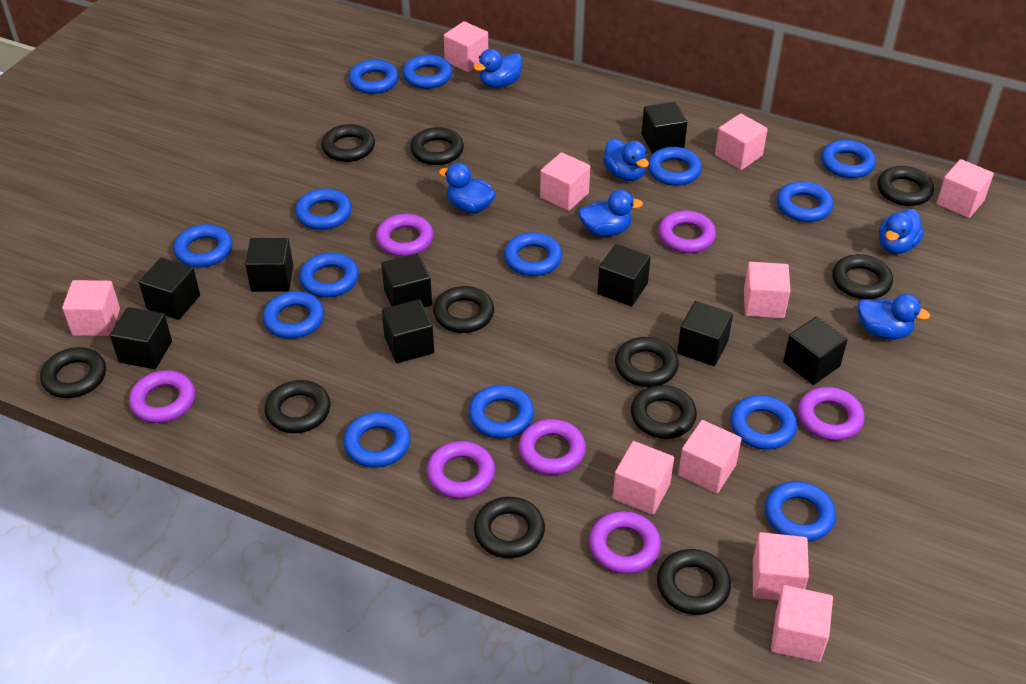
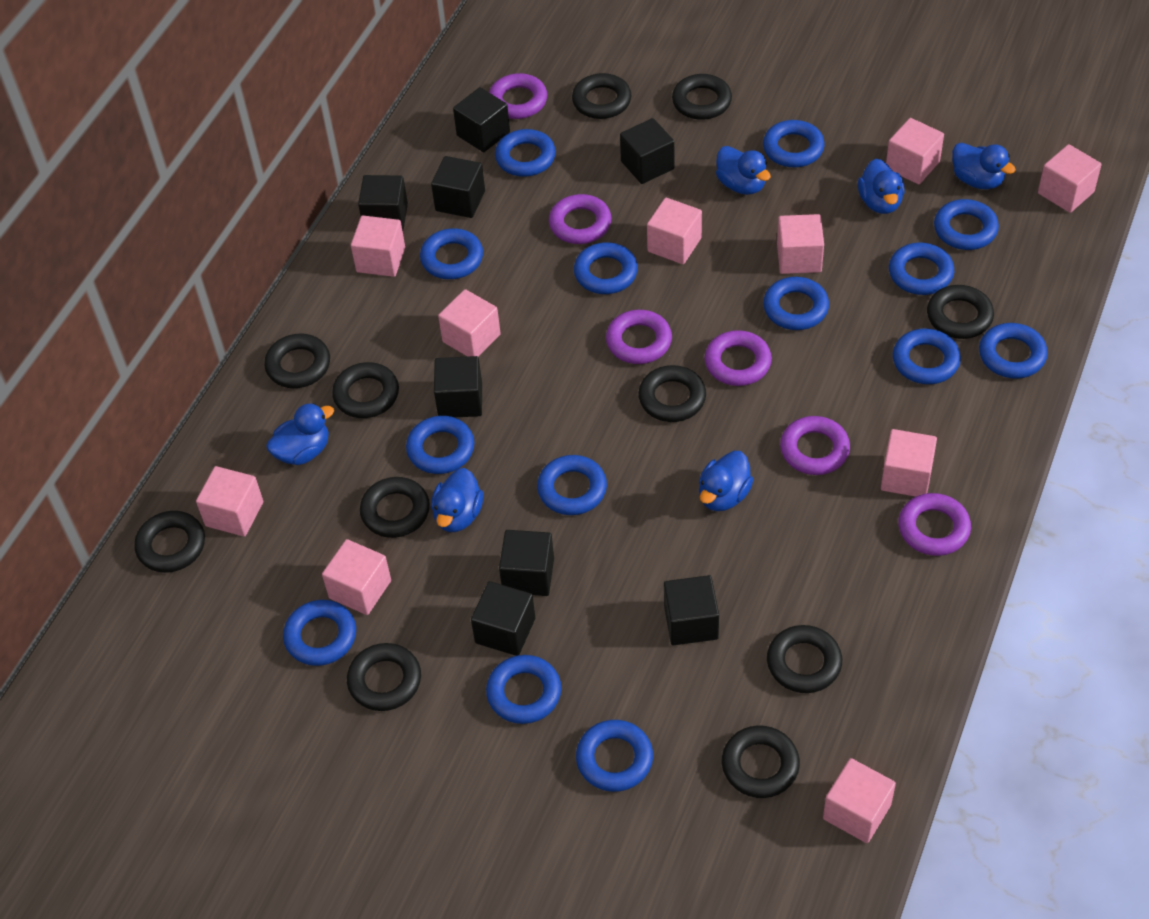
black cube: 9 -> 8
purple ring: 7 -> 6

